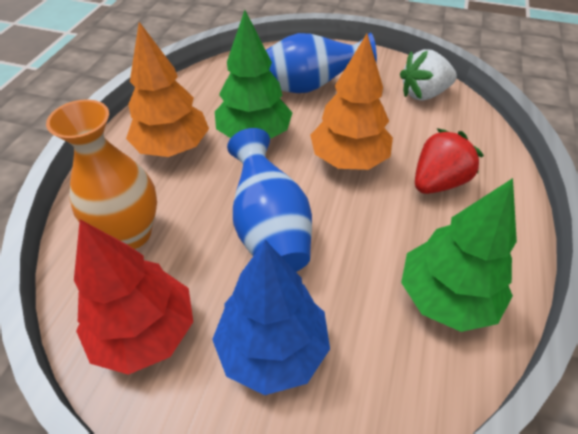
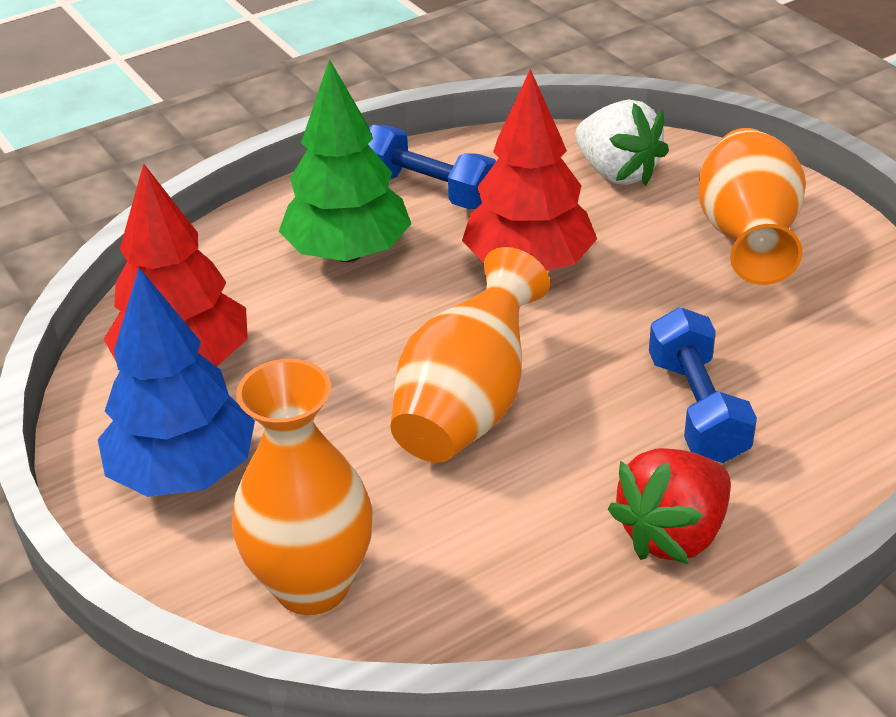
blue dumbbell: 0 -> 2
blue vase: 2 -> 0
green tree: 2 -> 1
orange tree: 2 -> 0
orange vase: 1 -> 3
red tree: 1 -> 2

